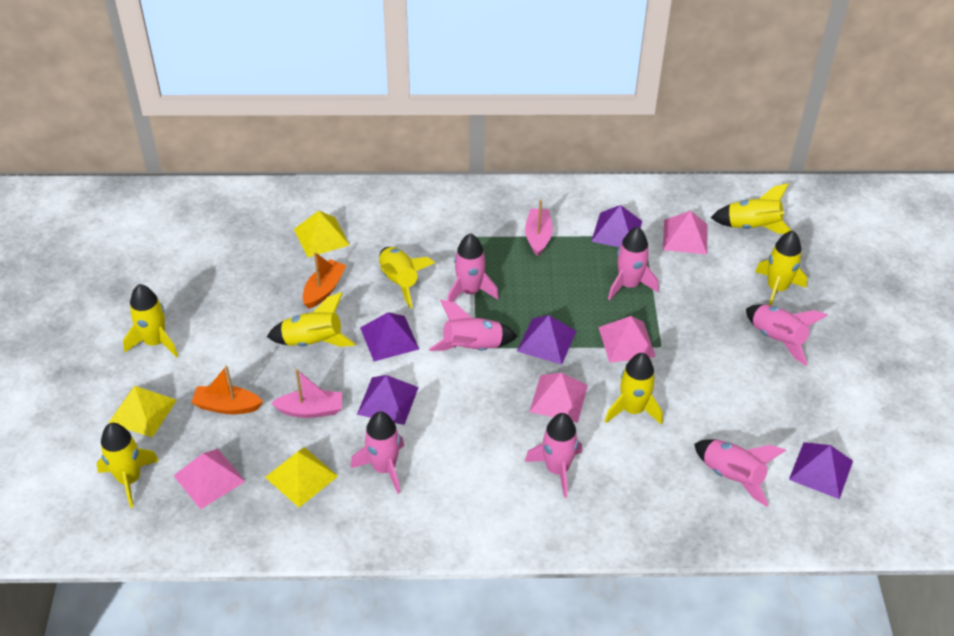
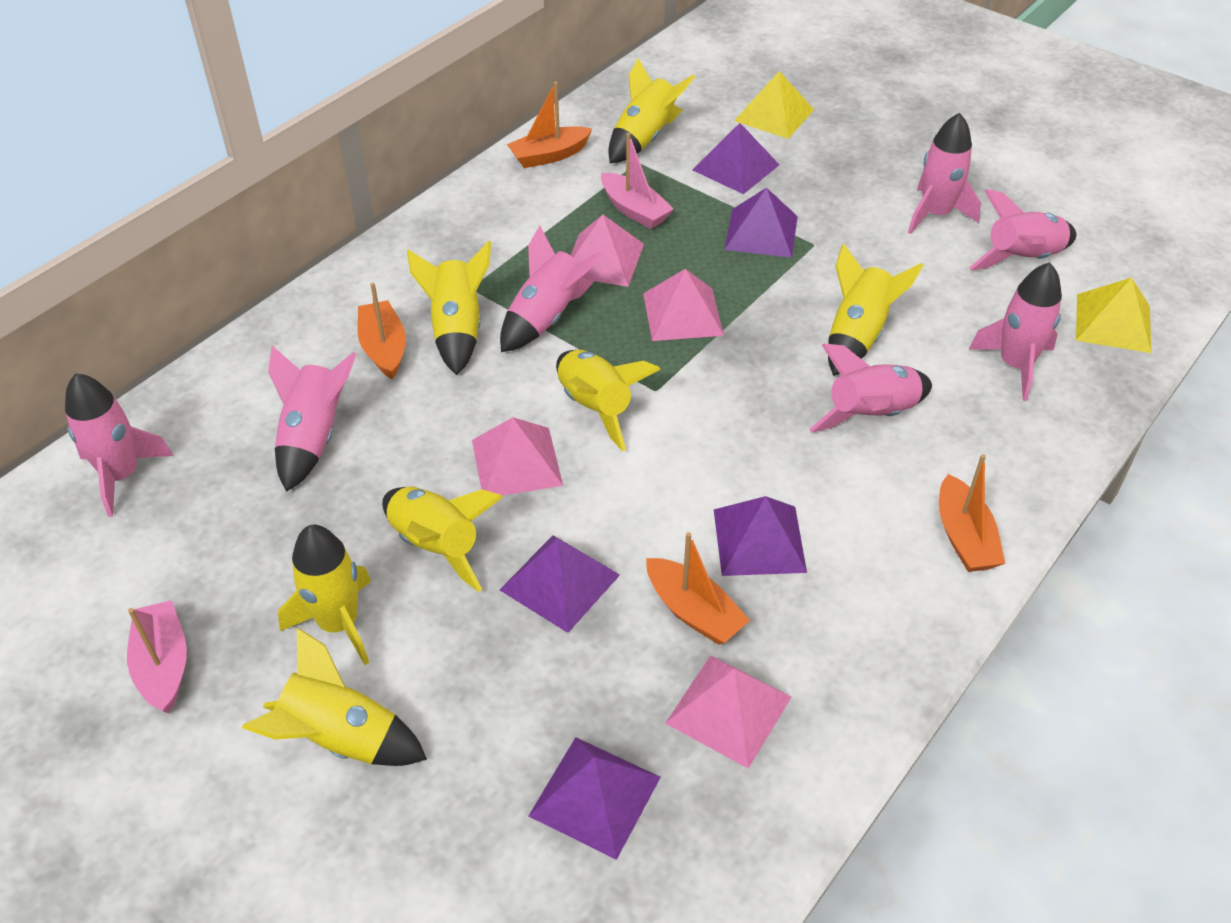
orange boat: 2 -> 4
yellow pyramid: 3 -> 2

